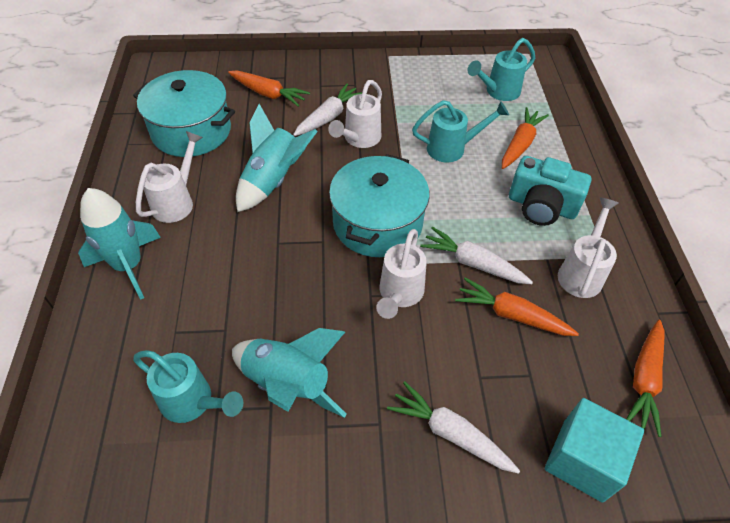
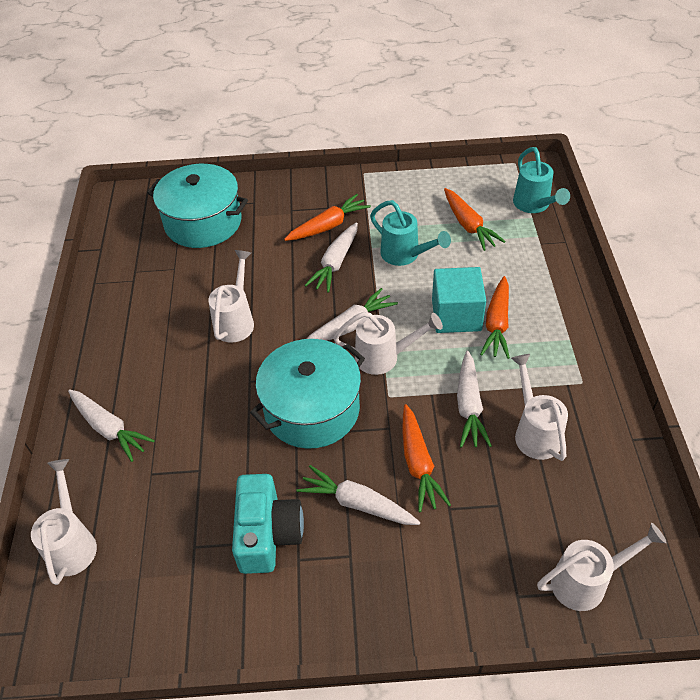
turquoise rocket: 3 -> 0
turquoise watering can: 3 -> 2
white carrot: 3 -> 5
white watering can: 4 -> 5

